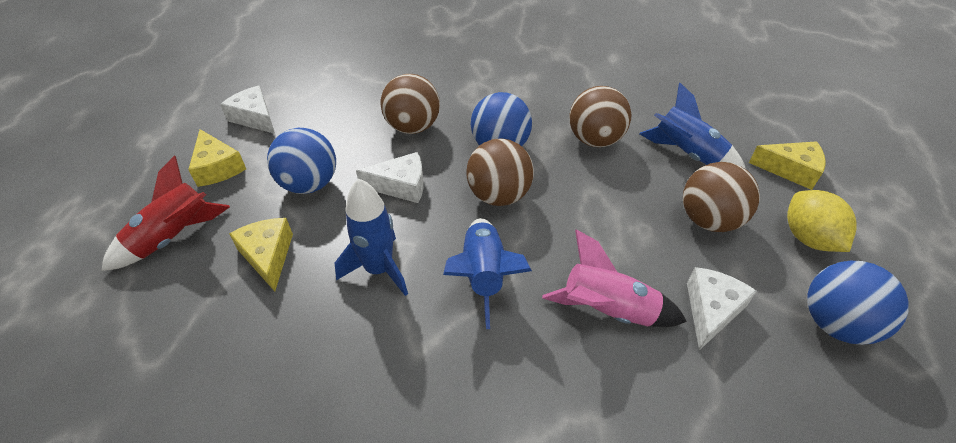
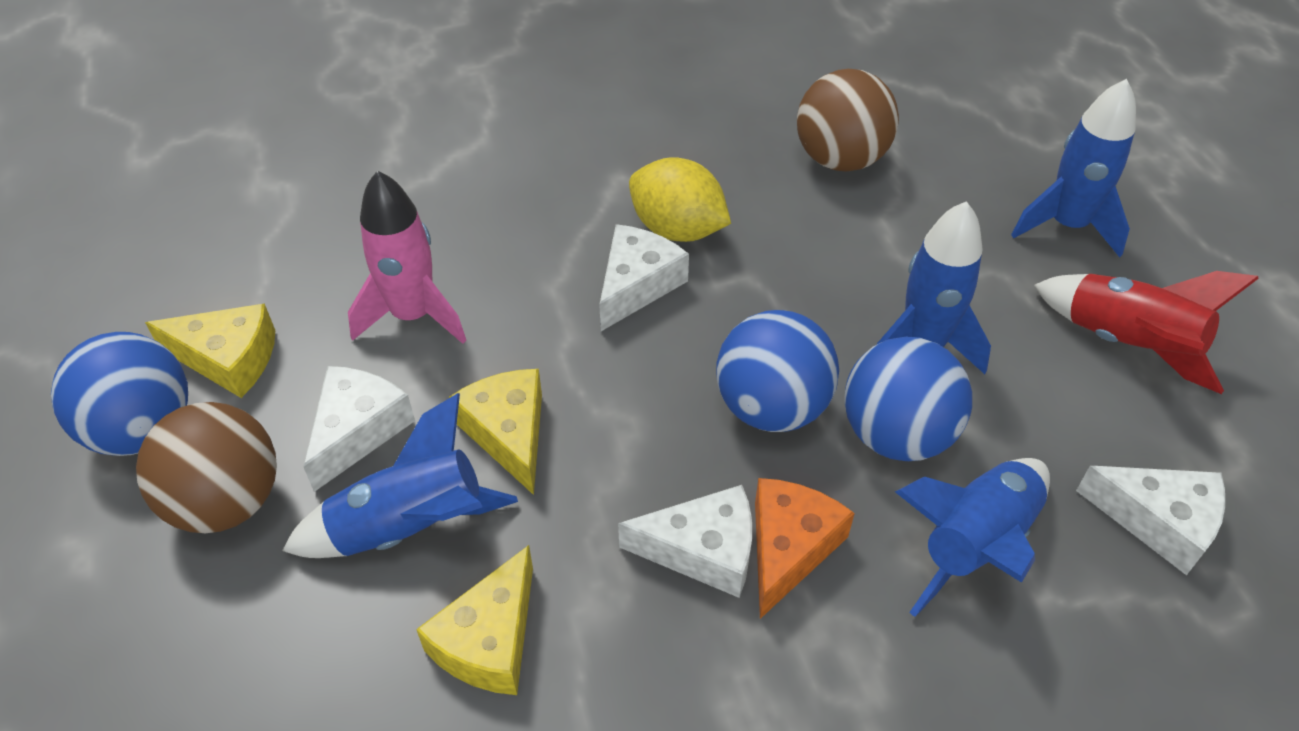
blue rocket: 3 -> 4
brown ball: 4 -> 2
orange cheese: 0 -> 1
white cheese: 3 -> 4

